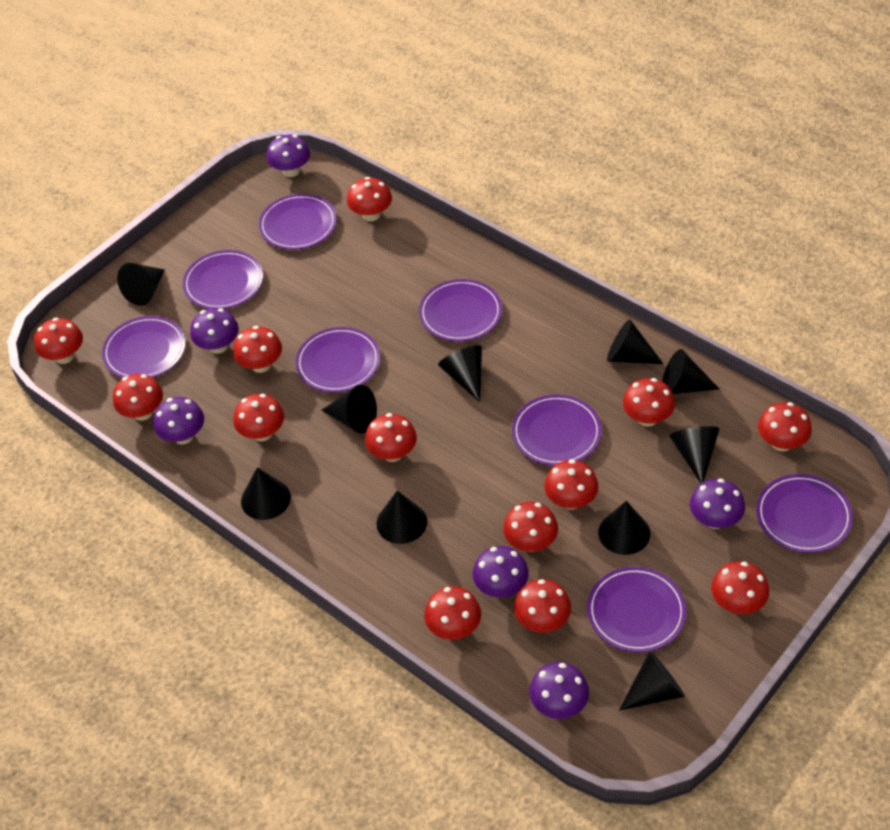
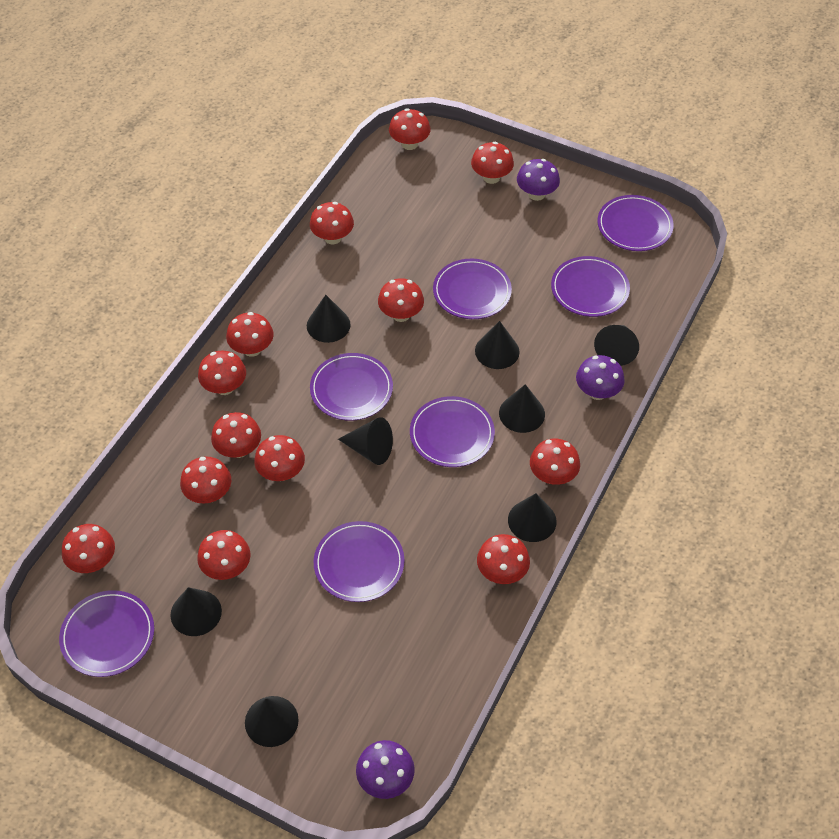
black cone: 10 -> 8
purple mushroom: 6 -> 3
purple plate: 8 -> 7

